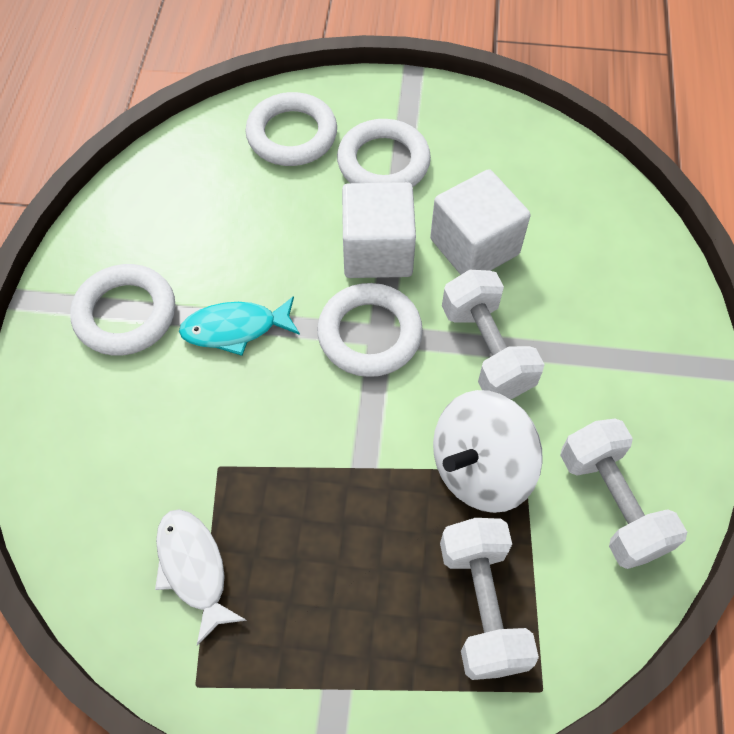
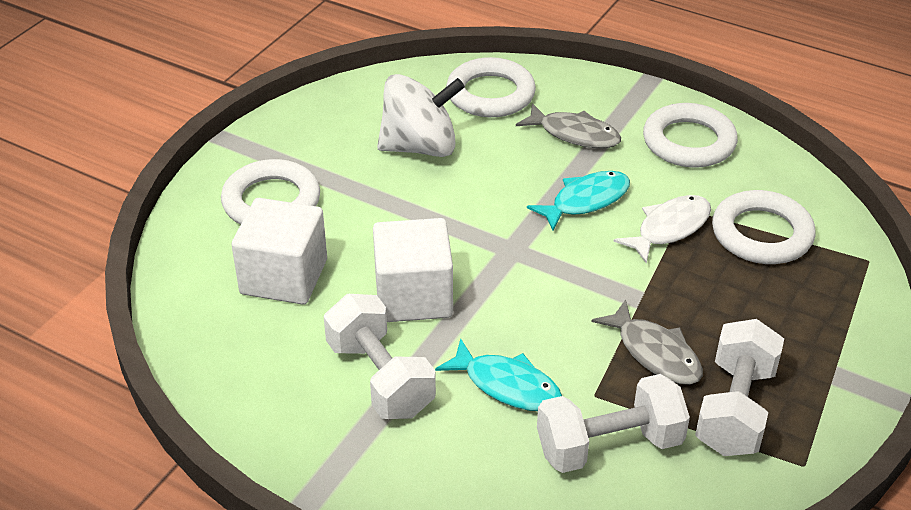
grey fish: 0 -> 2
turquoise fish: 1 -> 2

